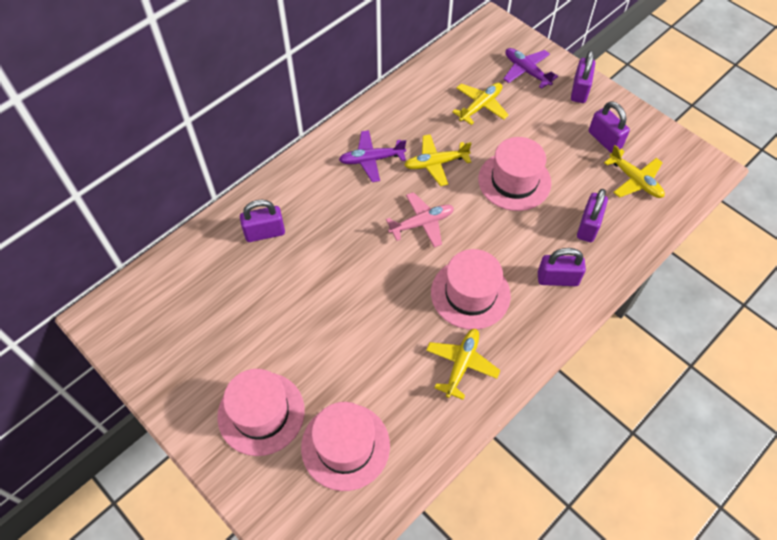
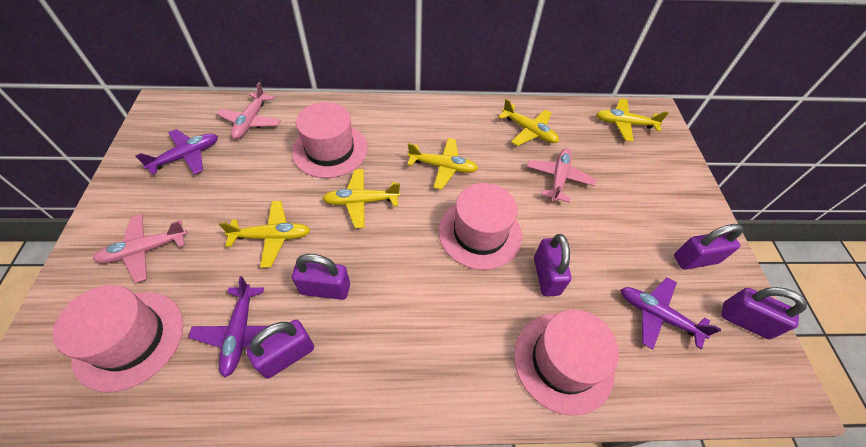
pink plane: 1 -> 3
purple plane: 2 -> 3
yellow plane: 4 -> 5

